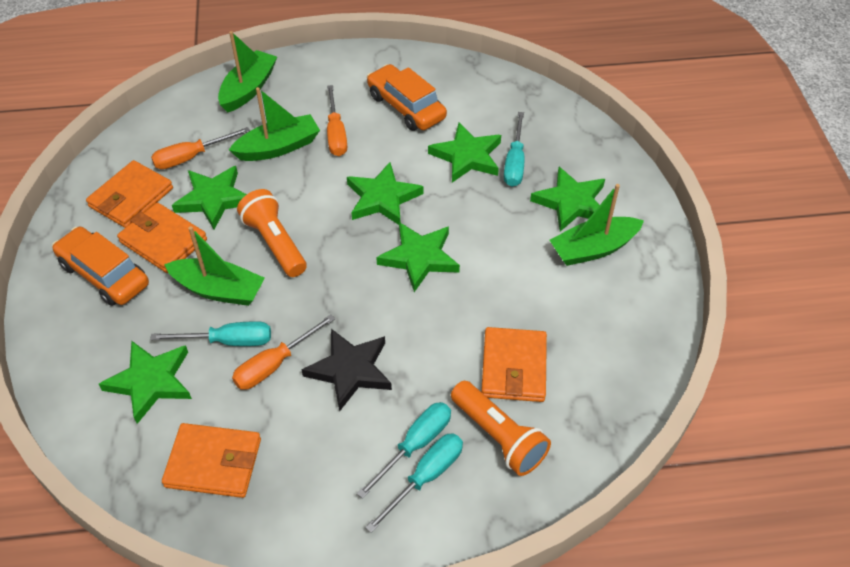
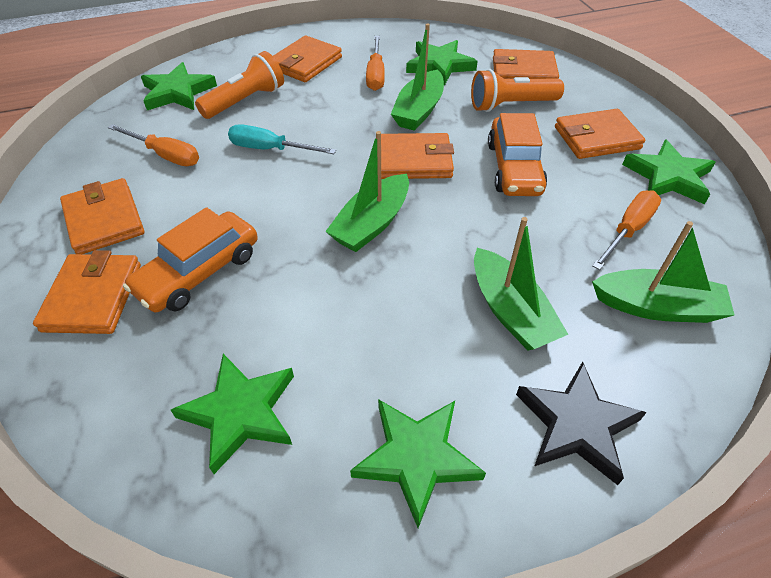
green star: 6 -> 5
orange wallet: 4 -> 6
turquoise screwdriver: 4 -> 1

